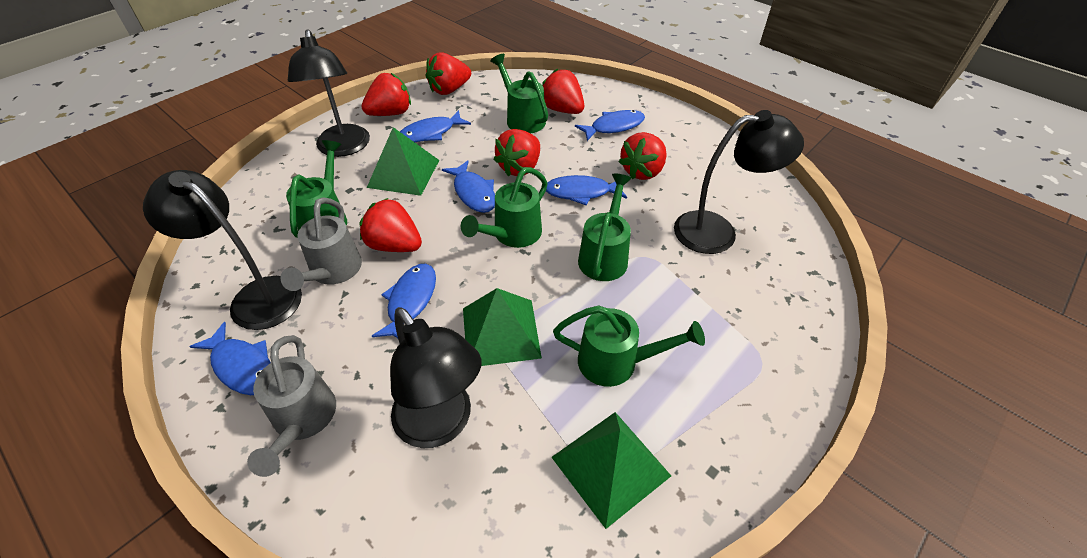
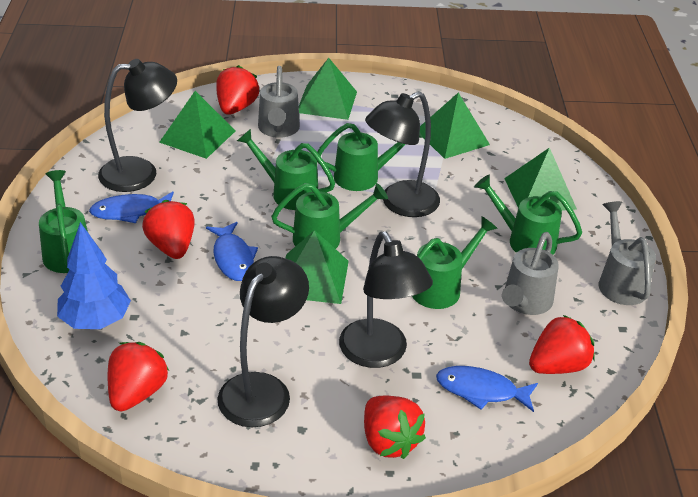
blue fish: 6 -> 3
blue tree: 0 -> 1
green pyramid: 3 -> 5
green watering can: 5 -> 6
grey watering can: 2 -> 3
red strawberry: 6 -> 5

